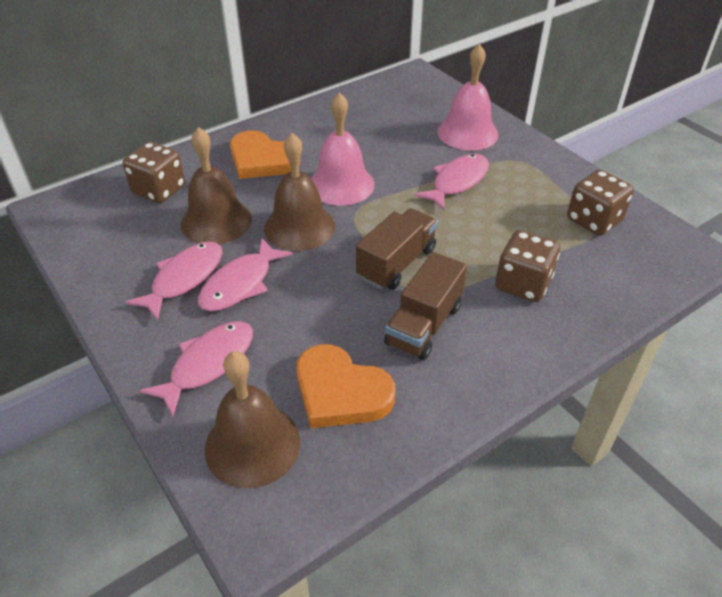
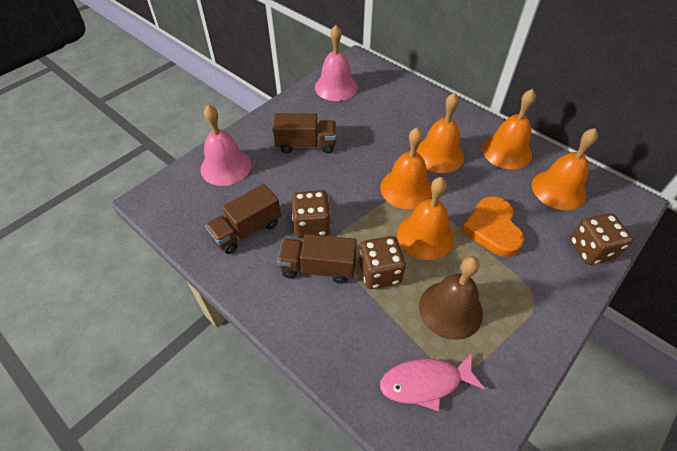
brown bell: 3 -> 1
brown truck: 2 -> 3
orange bell: 0 -> 5
orange heart: 2 -> 1
pink fish: 4 -> 1

